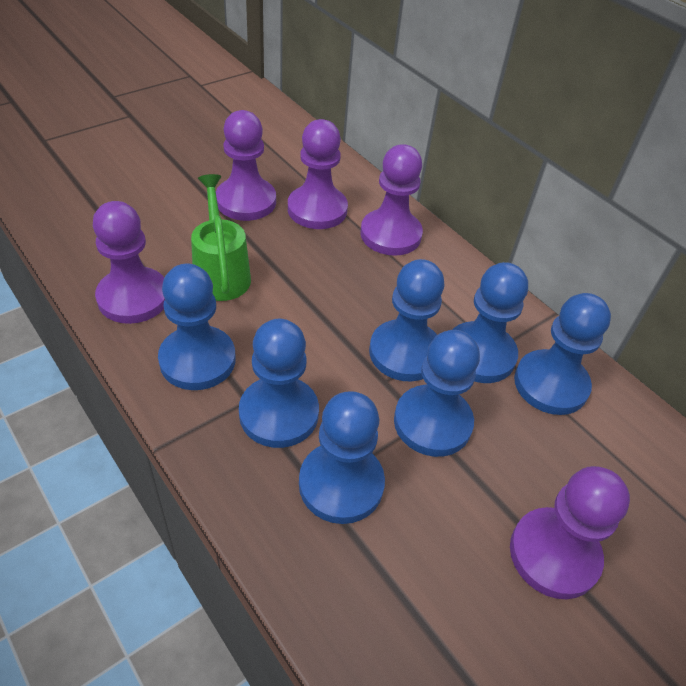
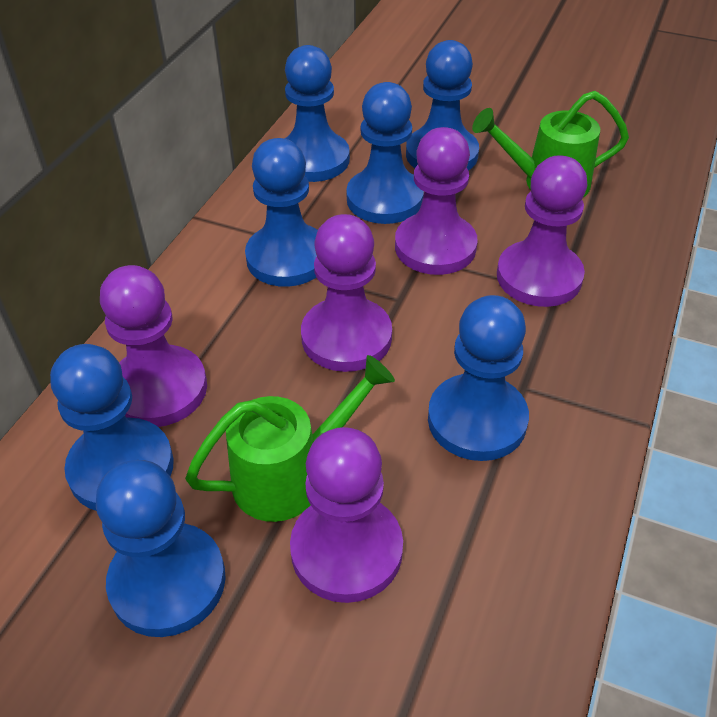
green watering can: 1 -> 2

